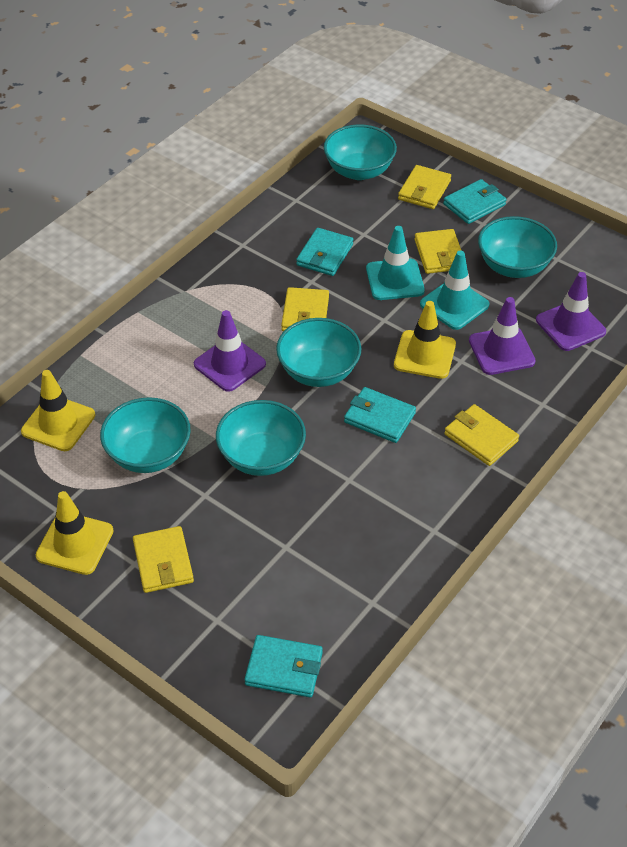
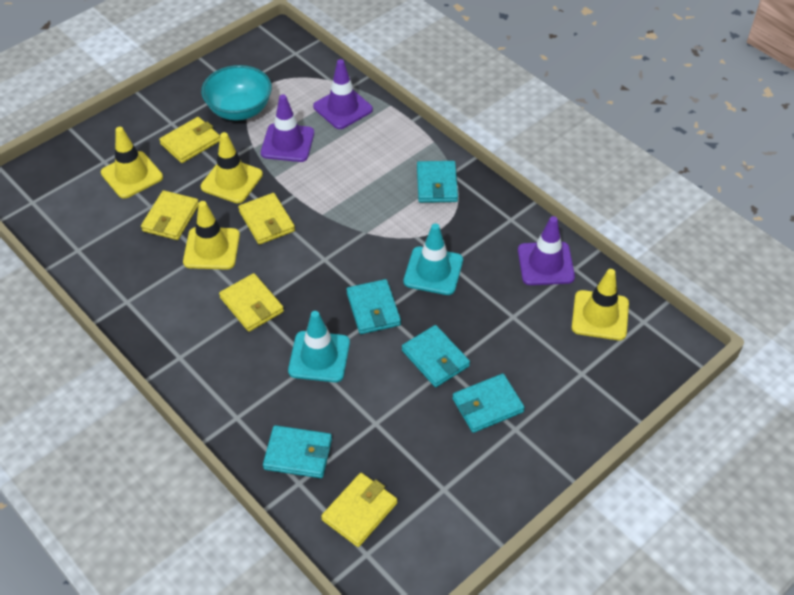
turquoise bowl: 5 -> 1
turquoise wallet: 4 -> 5
yellow traffic cone: 3 -> 4

